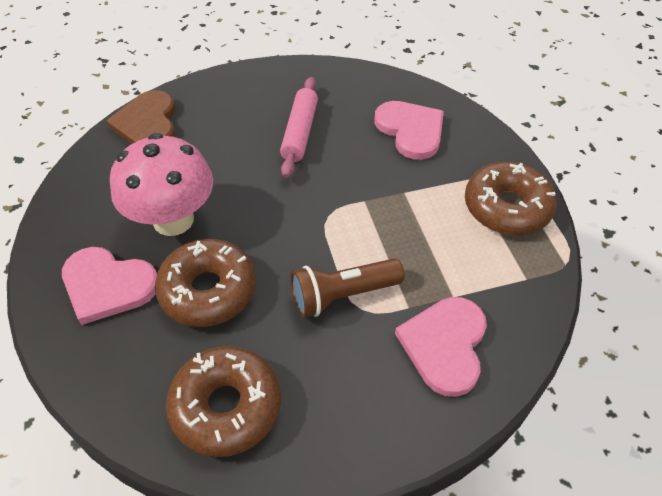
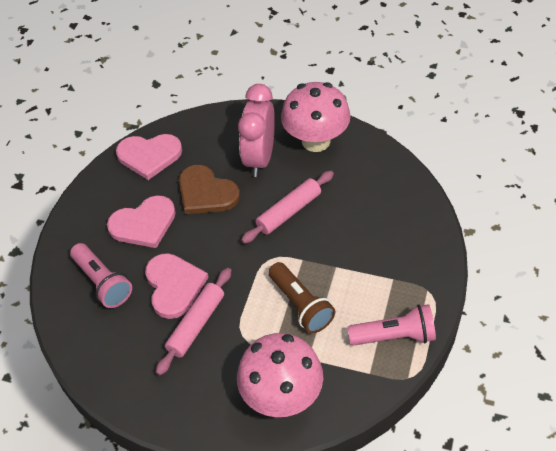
brown donut: 3 -> 0
pink clock: 0 -> 1
pink flashlight: 0 -> 2
pink mushroom: 1 -> 2
pink rolling pin: 1 -> 2

